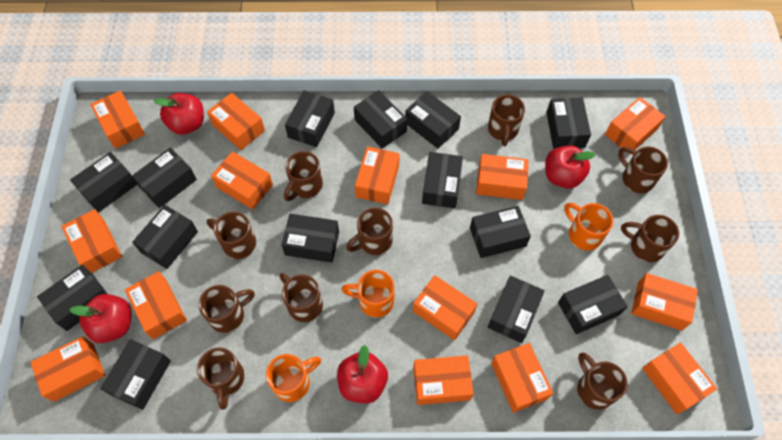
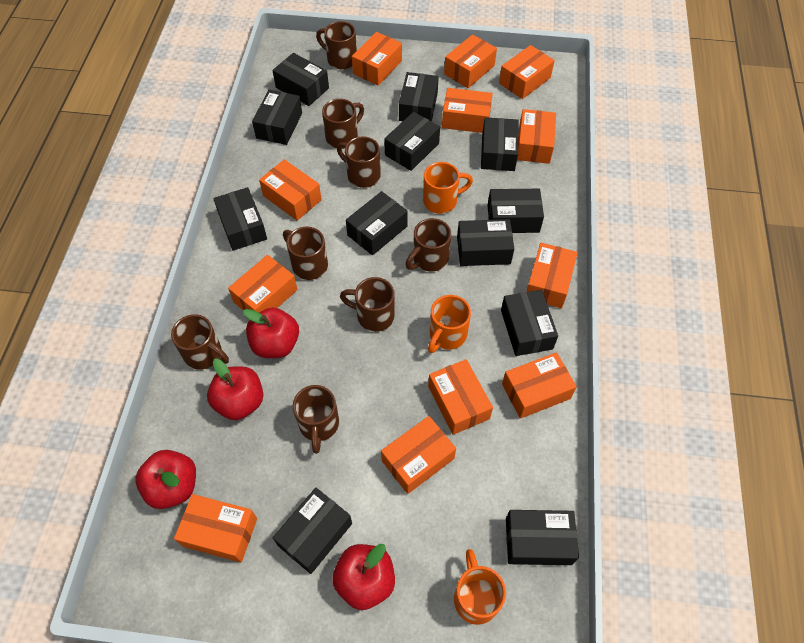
black box: 14 -> 12
brown mug: 10 -> 8
orange box: 14 -> 12

